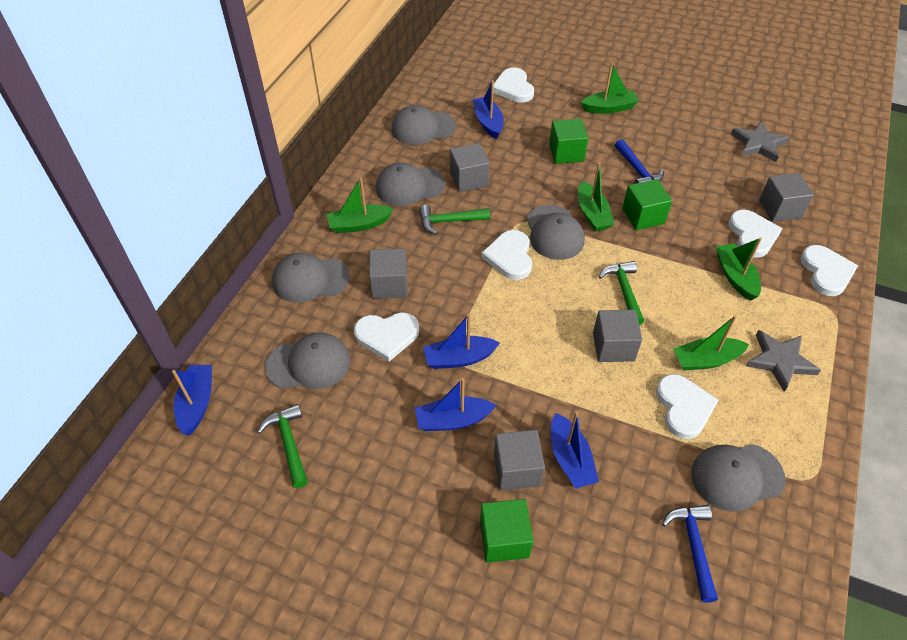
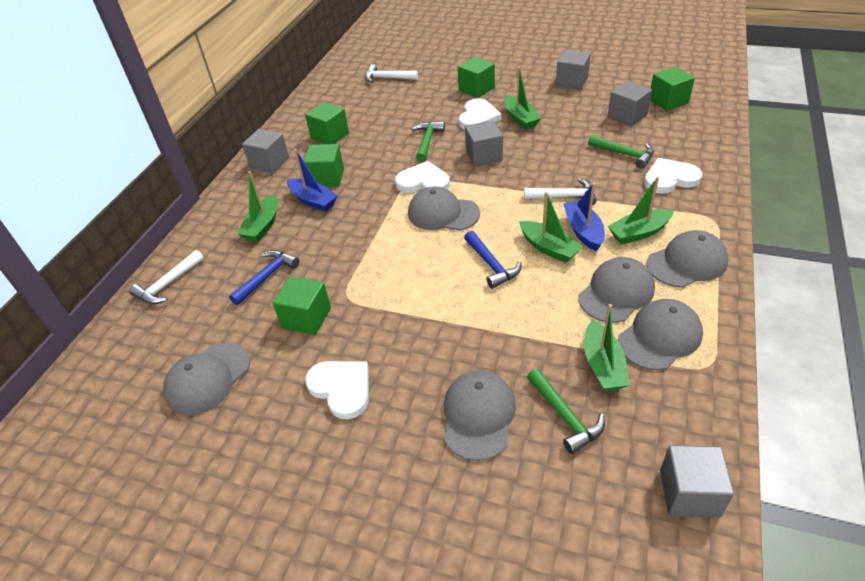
blue boat: 5 -> 2
green cube: 3 -> 5
grey star: 2 -> 0
white hammer: 0 -> 3
white heart: 6 -> 4

